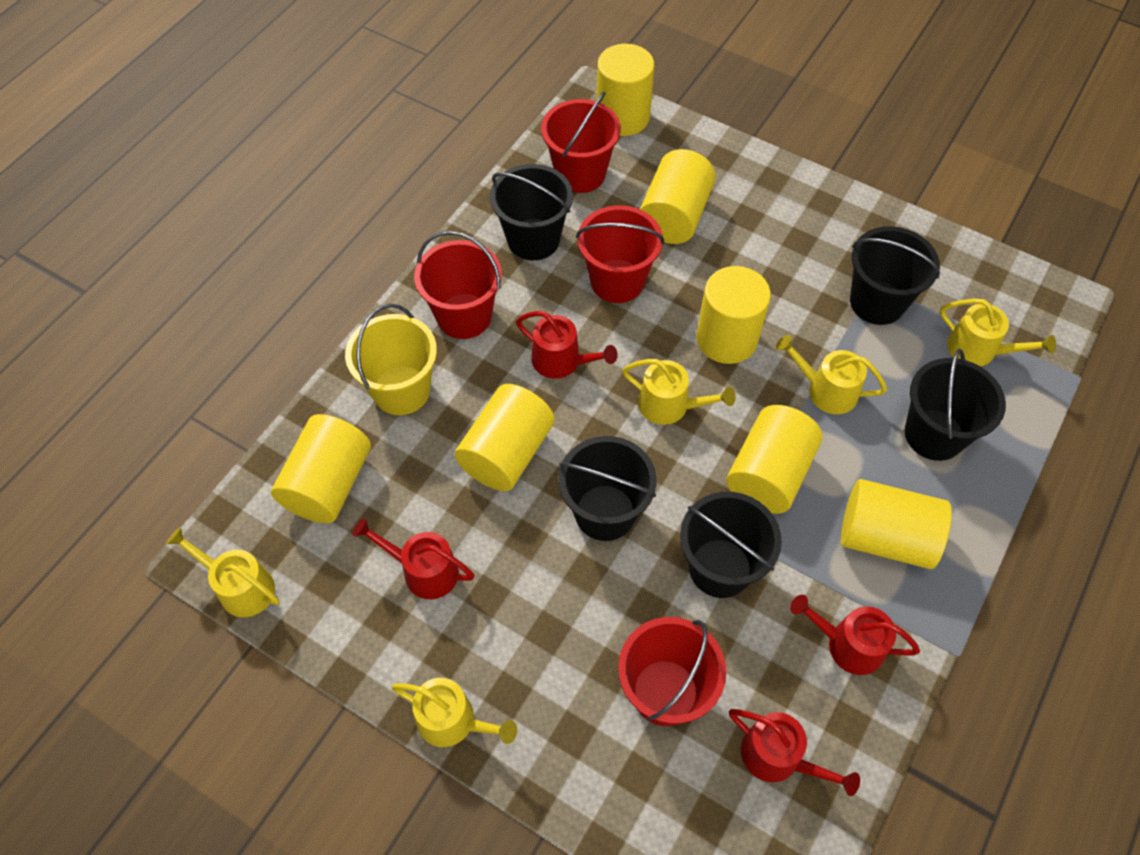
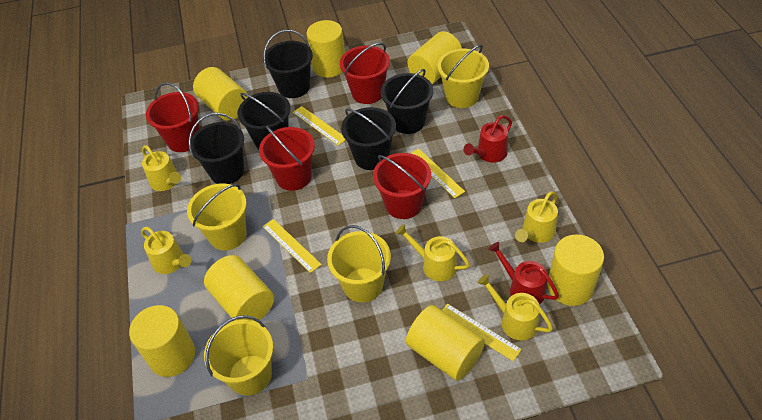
red watering can: 4 -> 2
yellow bucket: 1 -> 4
yellow ruler: 0 -> 4

